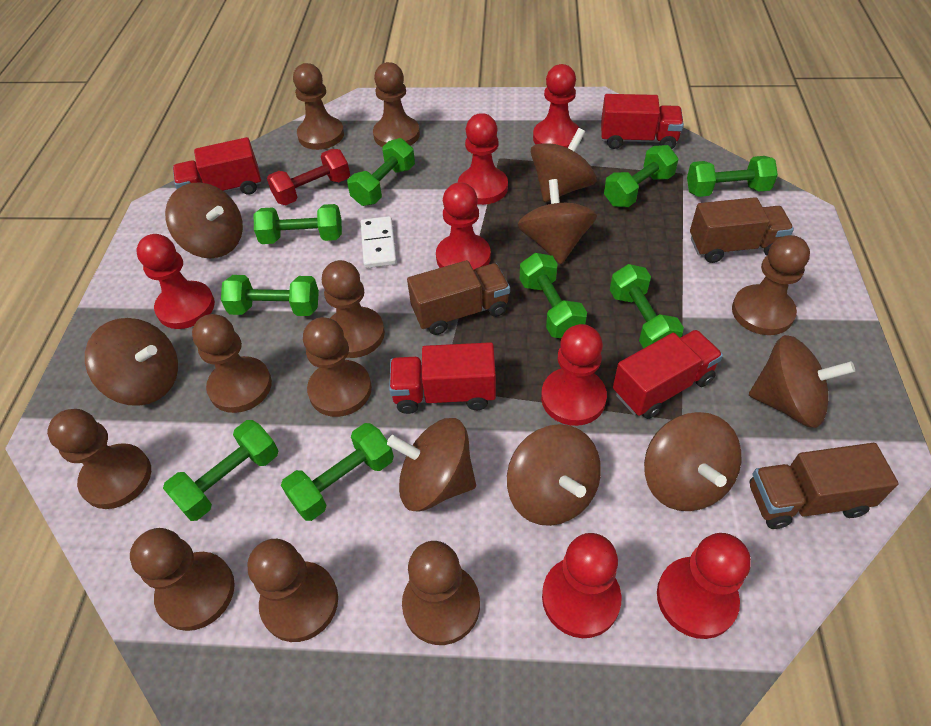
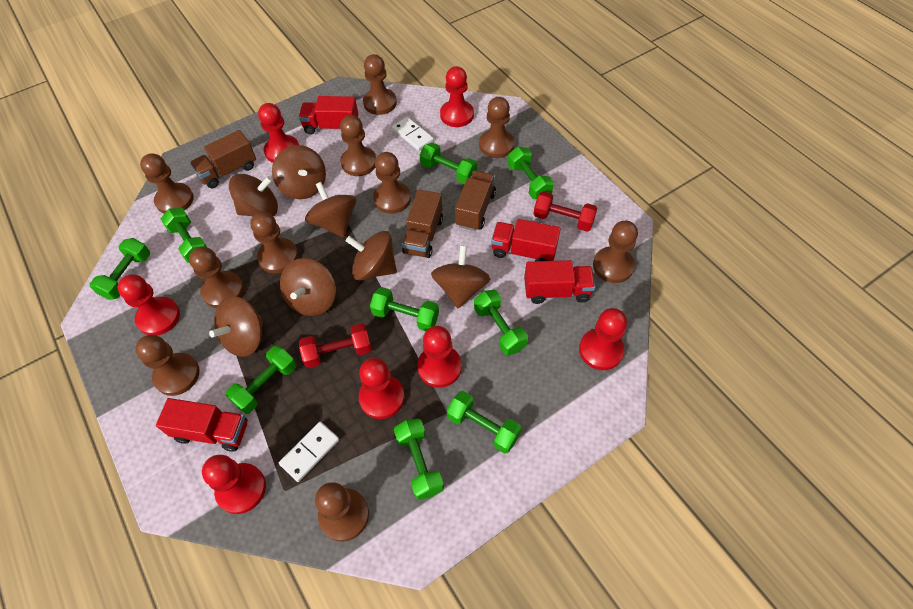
brown spinning top: 8 -> 7
red dumbbell: 1 -> 2
white domino: 1 -> 2

